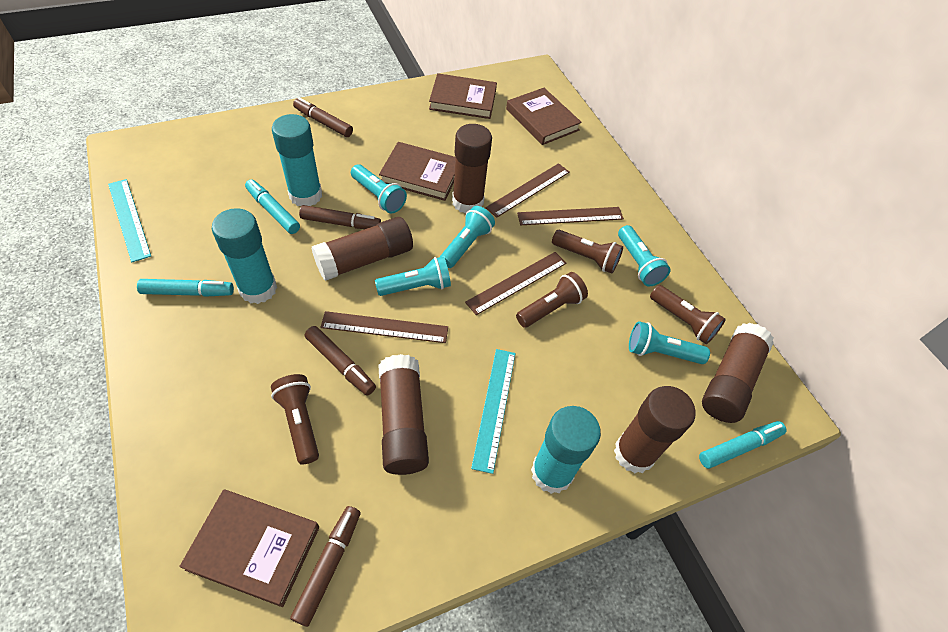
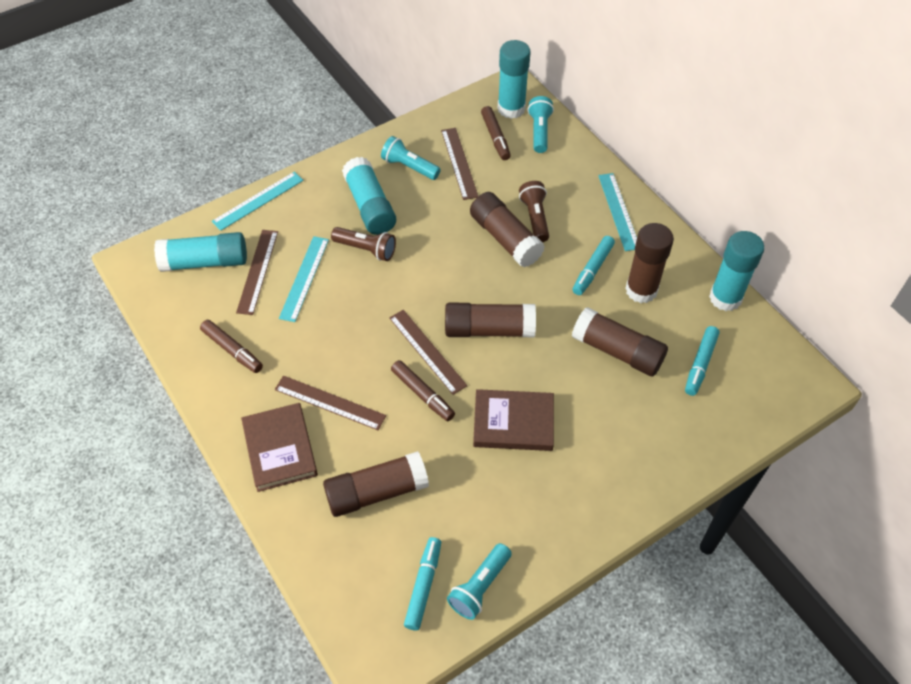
brown book: 4 -> 2
brown flashlight: 4 -> 2
brown marker: 4 -> 3
turquoise flashlight: 5 -> 3
turquoise glue stick: 3 -> 4
turquoise ruler: 2 -> 3

